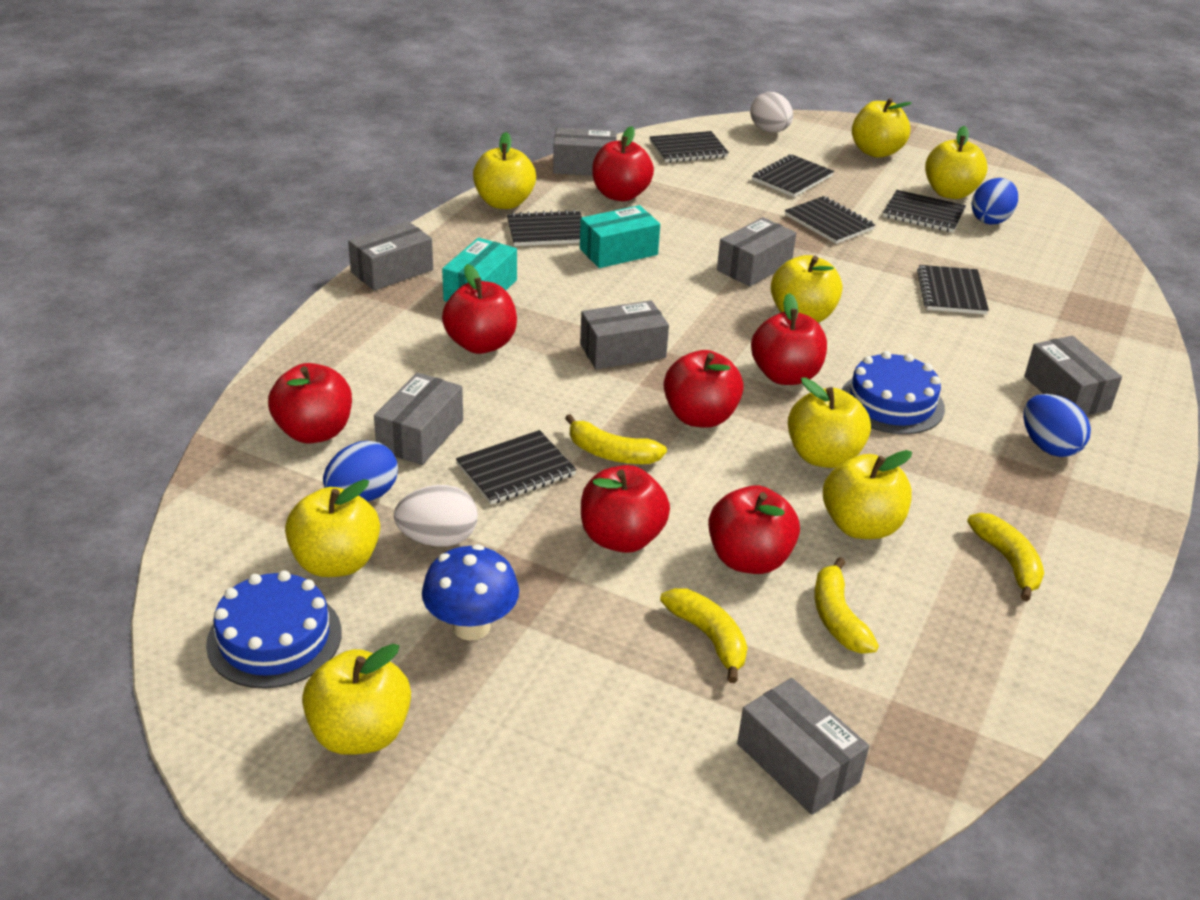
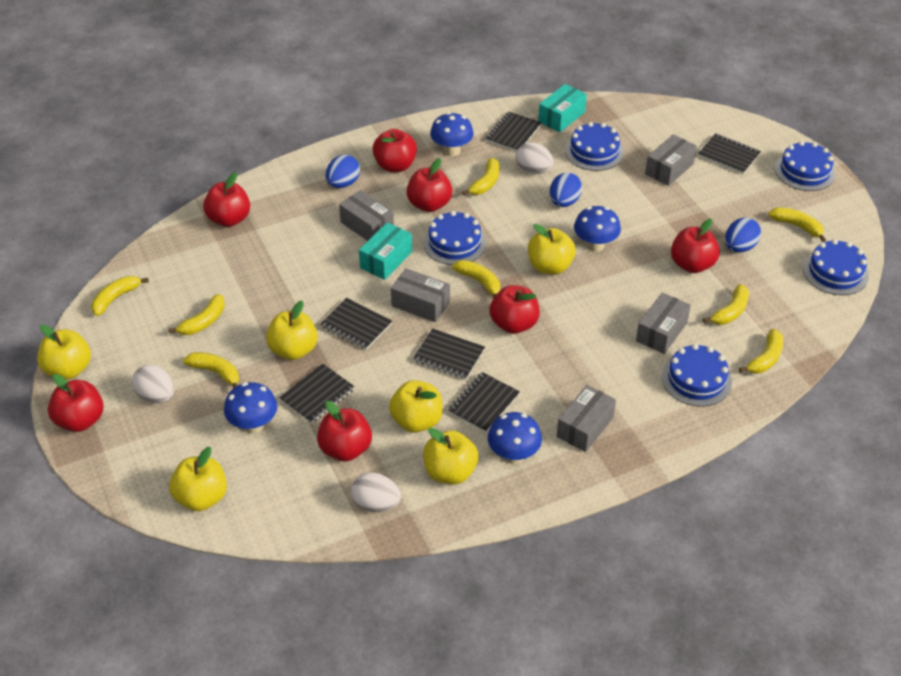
black notebook: 7 -> 6
blue cake: 2 -> 5
blue mushroom: 1 -> 4
grey box: 7 -> 5
white egg: 2 -> 3
yellow apple: 8 -> 6
yellow banana: 4 -> 8

